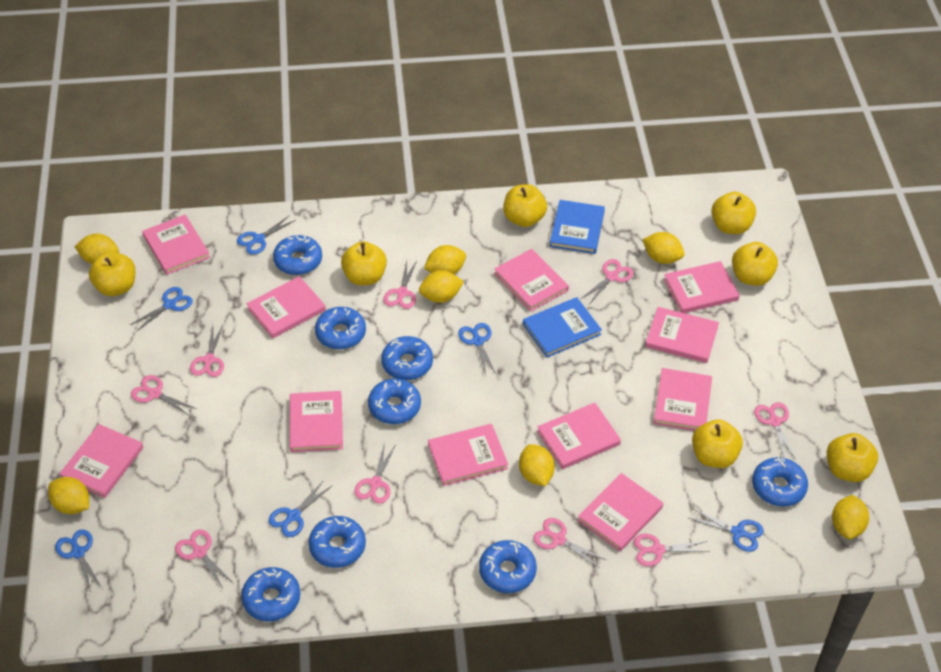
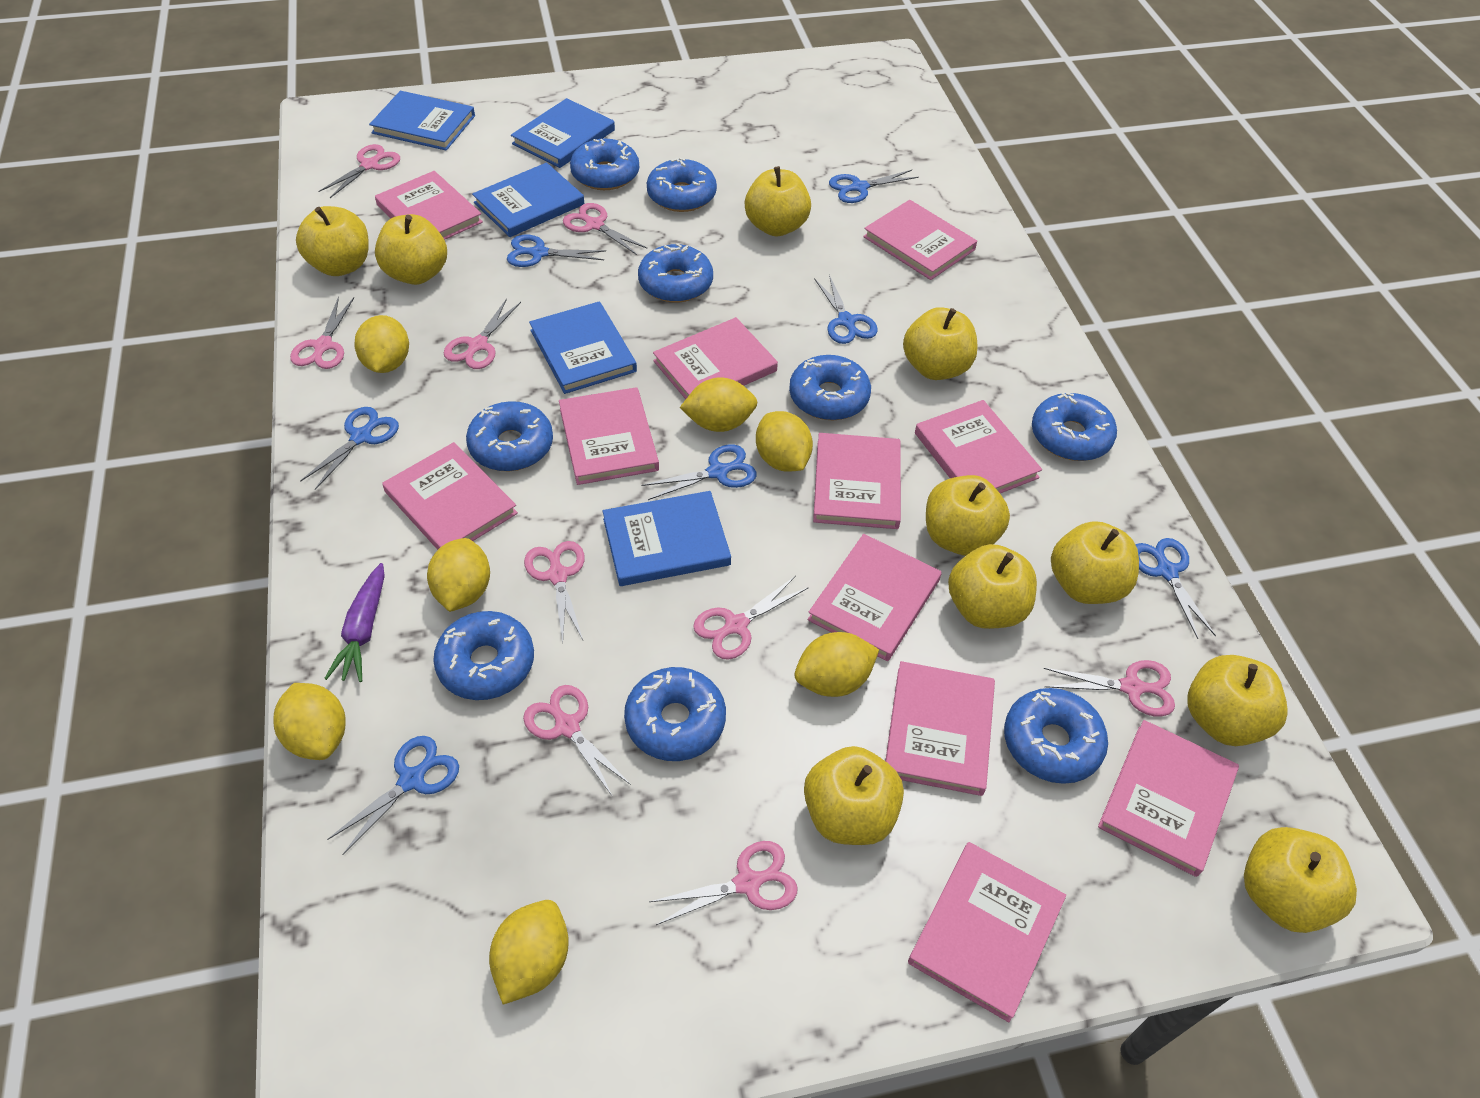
blue book: 2 -> 5
blue donut: 8 -> 9
blue scissors: 6 -> 7
purple carrot: 0 -> 1
yellow apple: 7 -> 10

